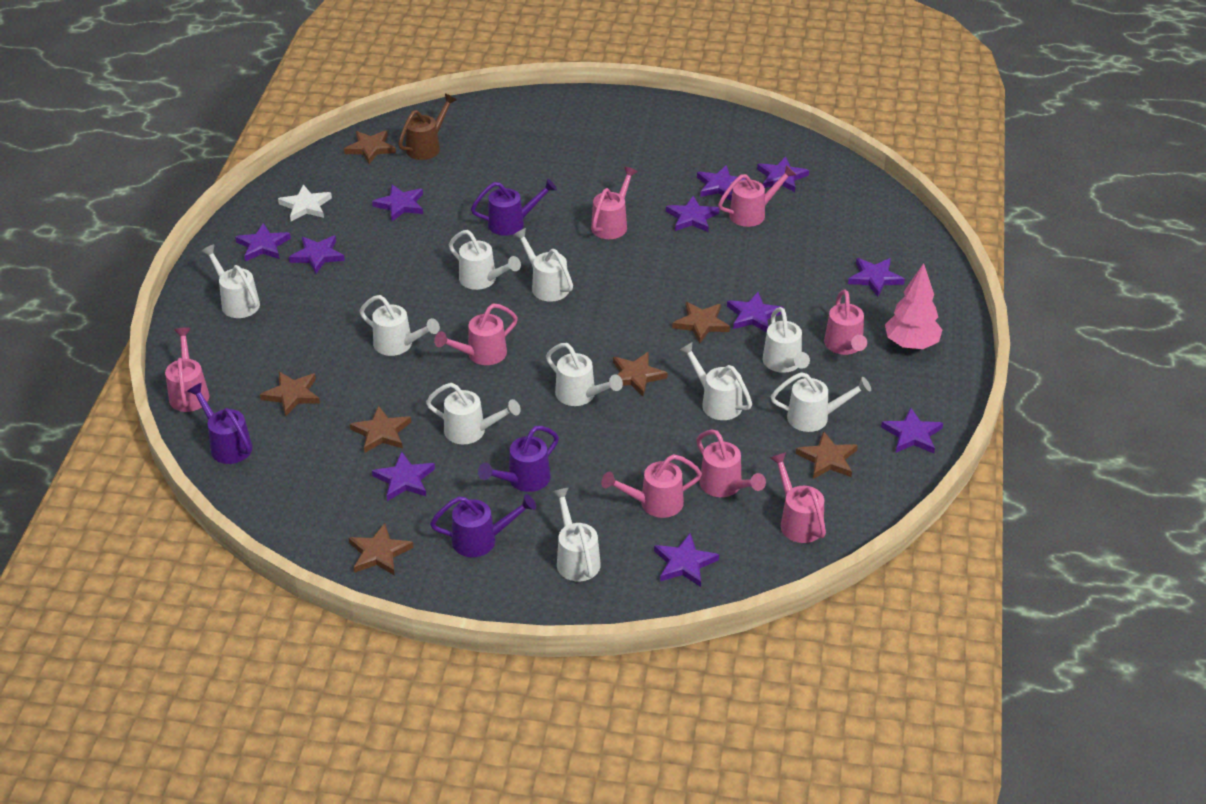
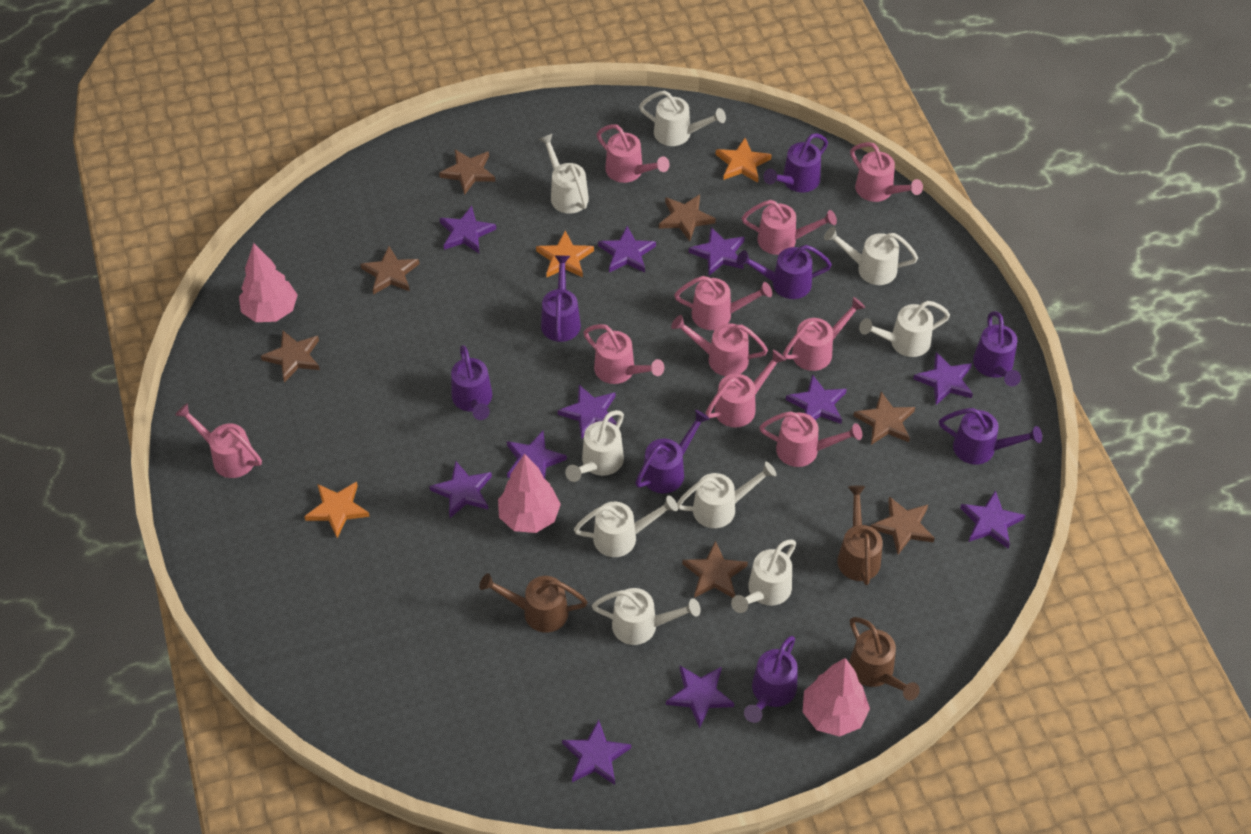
brown watering can: 1 -> 3
orange star: 0 -> 3
pink tree: 1 -> 3
pink watering can: 8 -> 10
purple watering can: 4 -> 8
white star: 1 -> 0
white watering can: 10 -> 9

